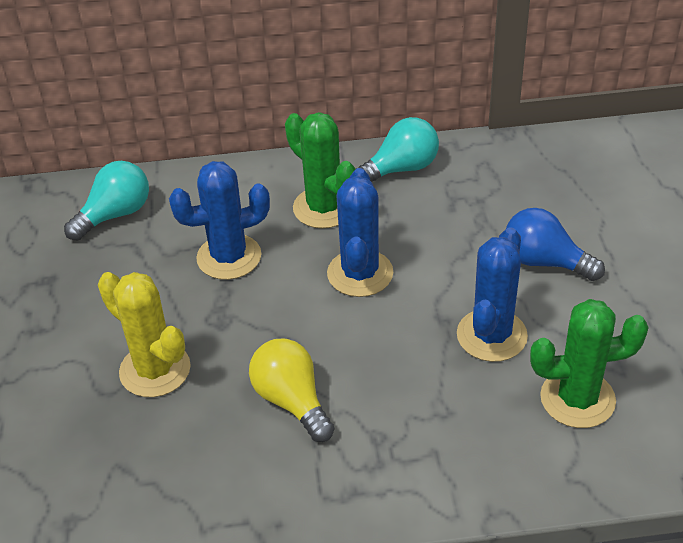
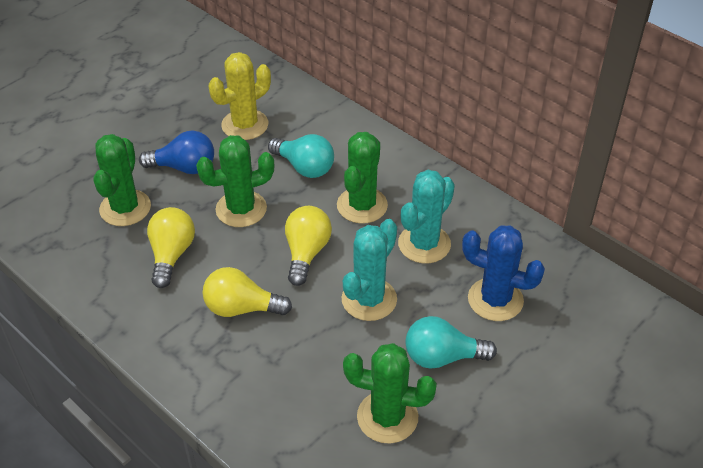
blue cactus: 3 -> 1
green cactus: 2 -> 4
turquoise cactus: 0 -> 2
yellow light bulb: 1 -> 3

